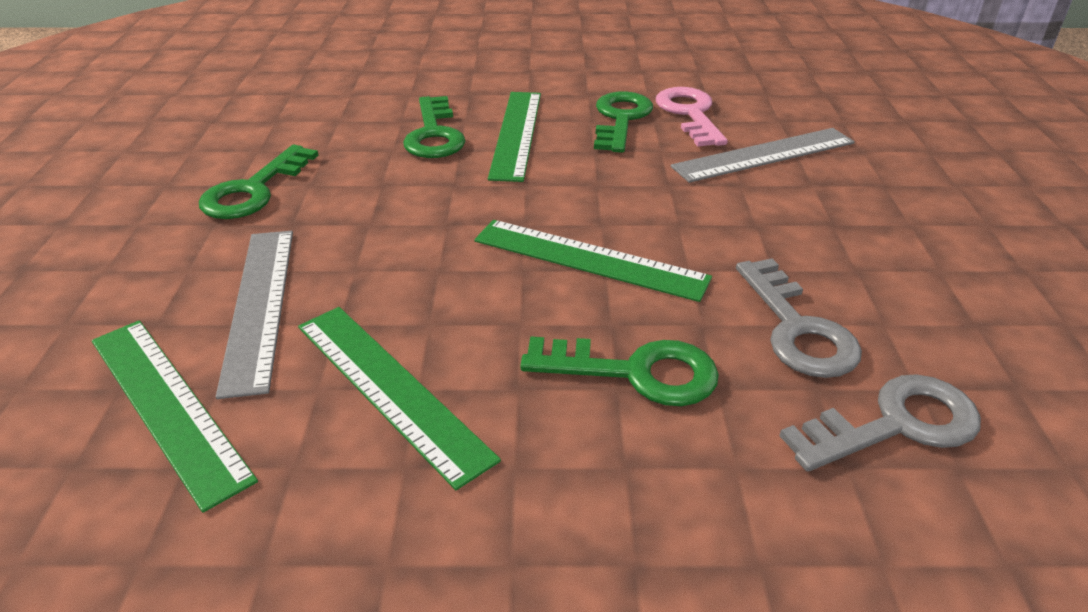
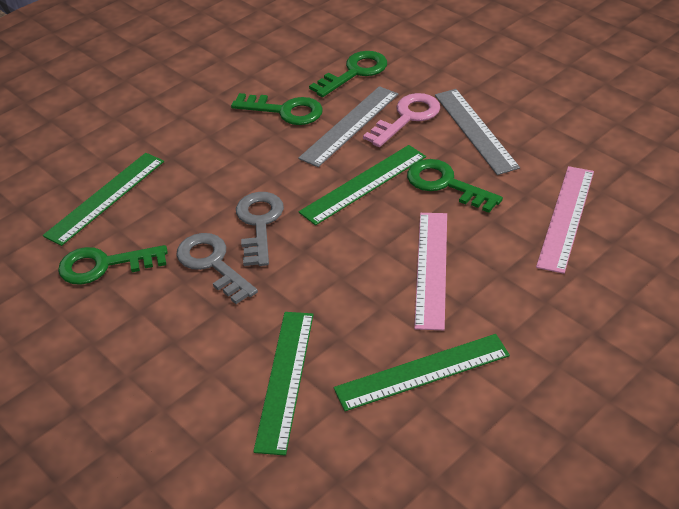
pink ruler: 0 -> 2

